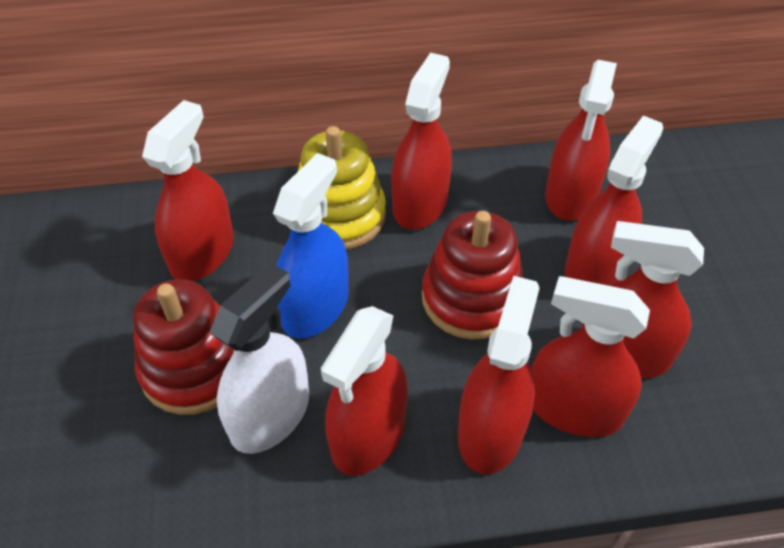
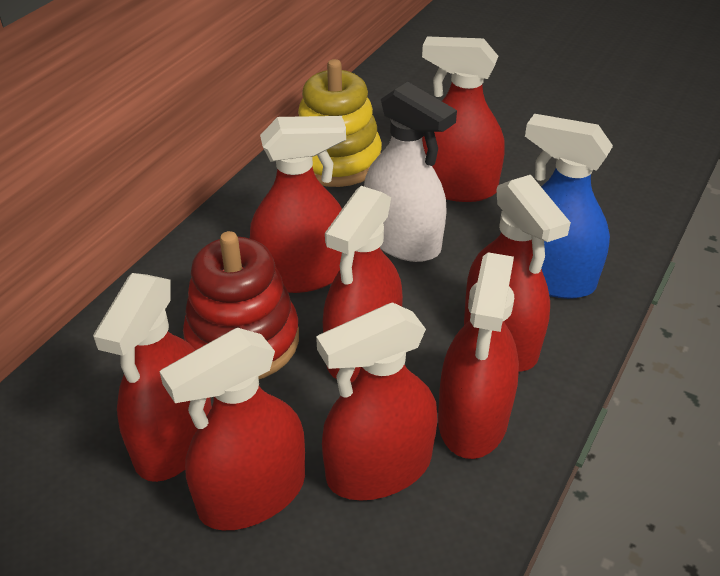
red stacking toy: 2 -> 1

